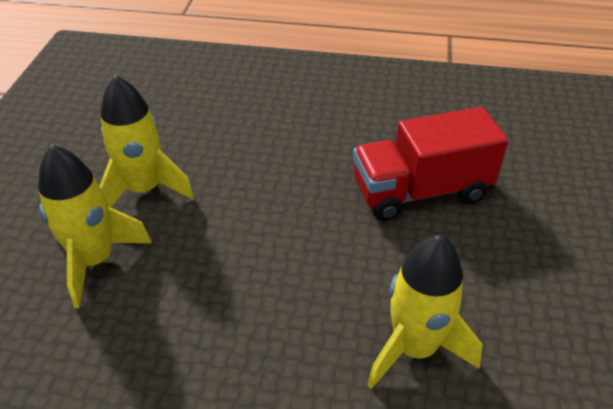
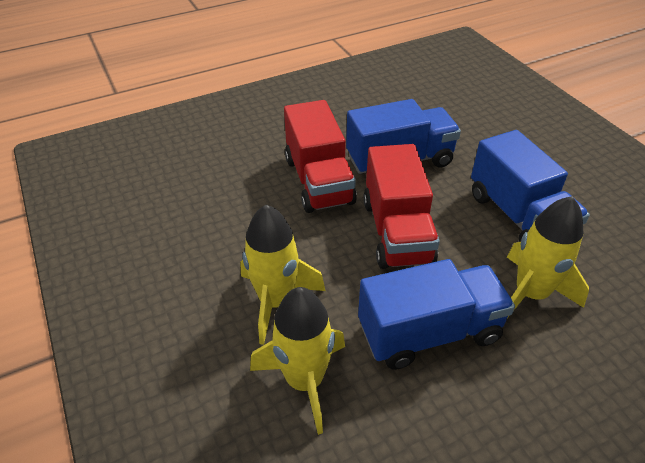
blue truck: 0 -> 3
red truck: 1 -> 2

